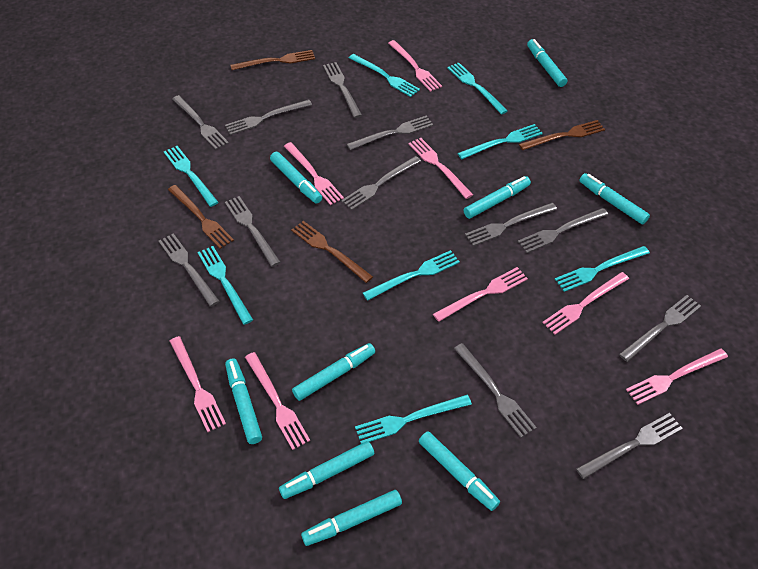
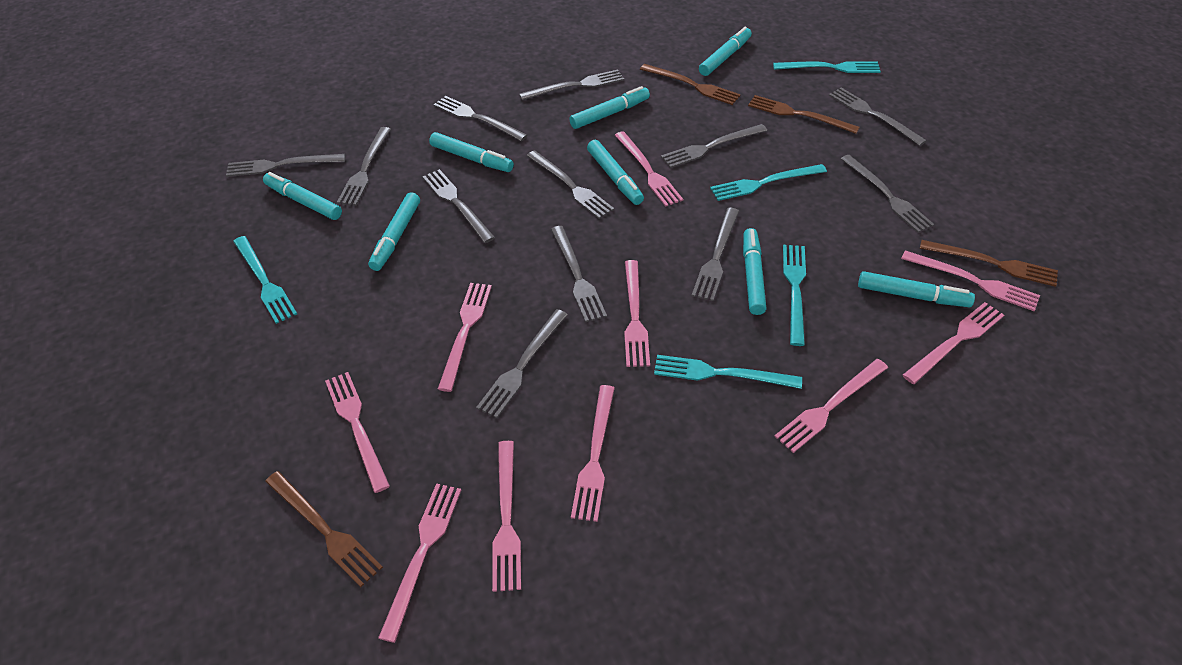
pink fork: 8 -> 10
turquoise fork: 8 -> 5
turquoise marker: 9 -> 8

